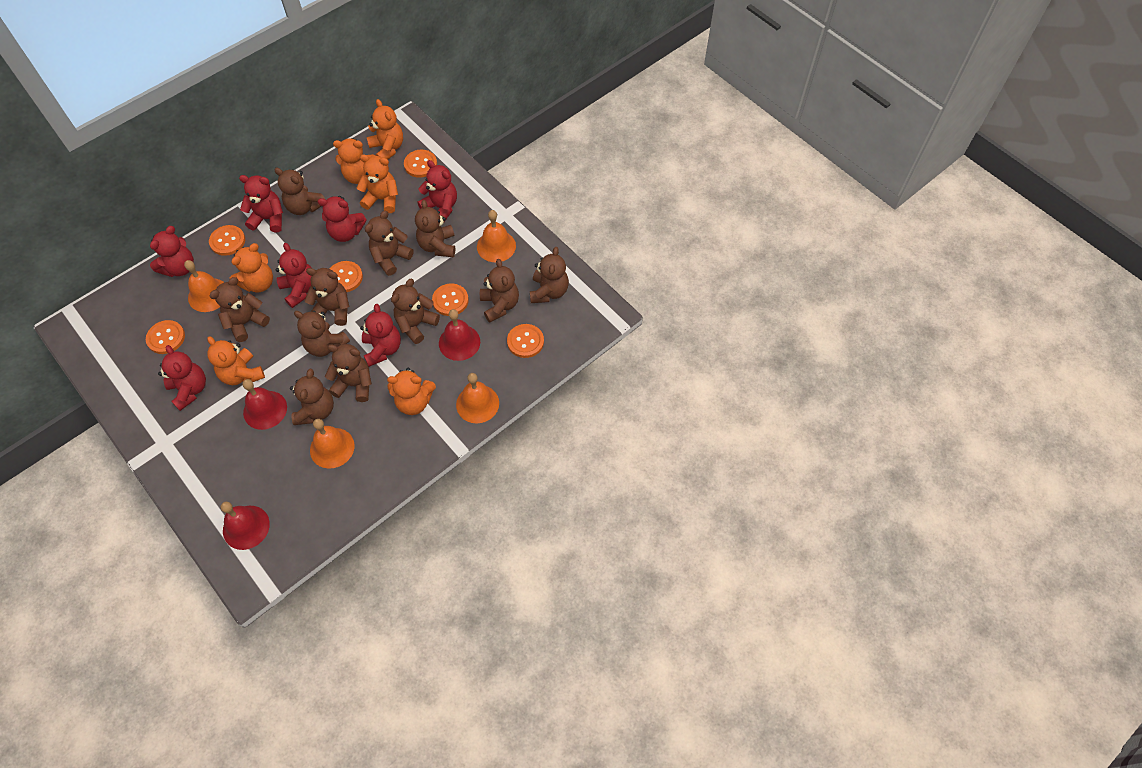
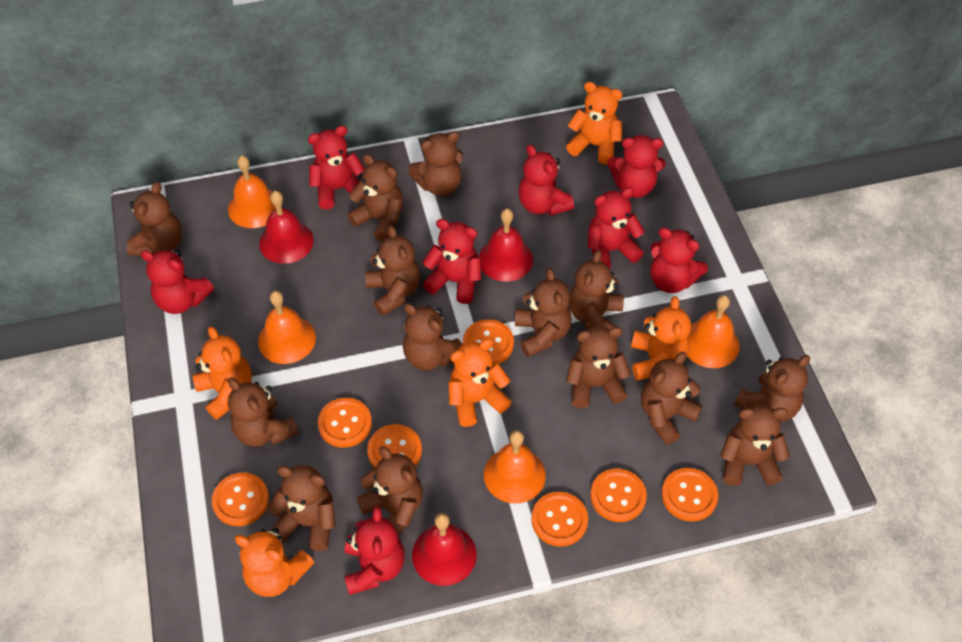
brown teddy bear: 11 -> 14
orange button: 6 -> 7
orange teddy bear: 6 -> 5
red teddy bear: 7 -> 8

